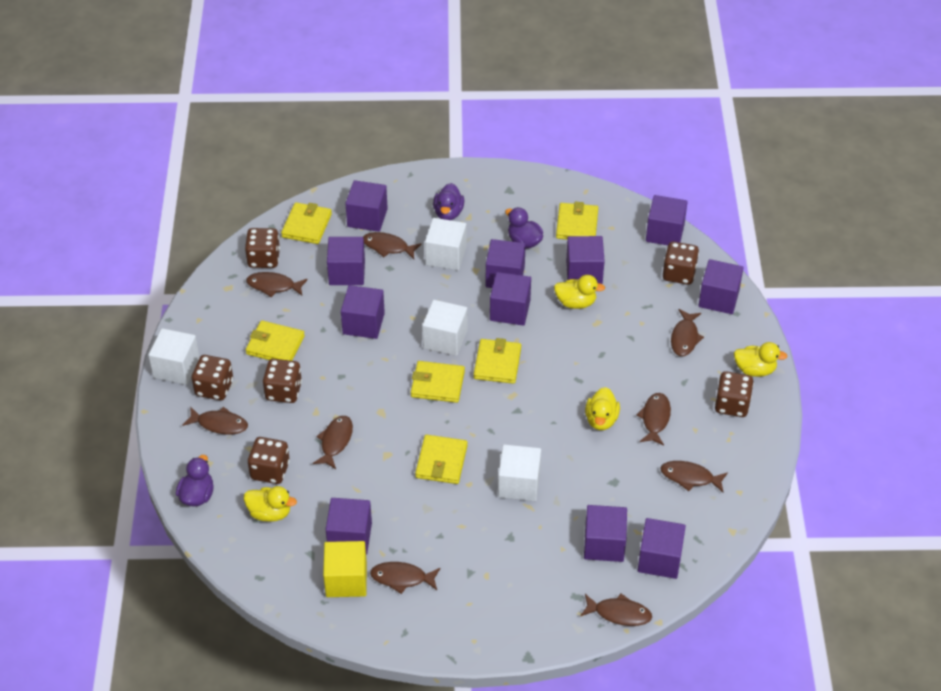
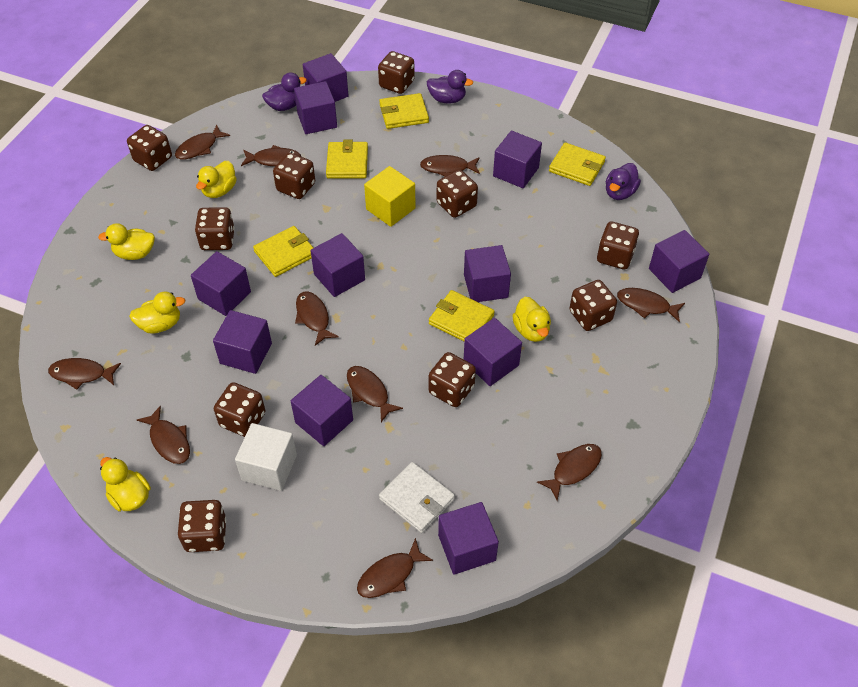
brown dice: 6 -> 10
brown fish: 9 -> 10
white cube: 4 -> 1
white wallet: 0 -> 1
yellow duck: 4 -> 5
yellow wallet: 6 -> 5

